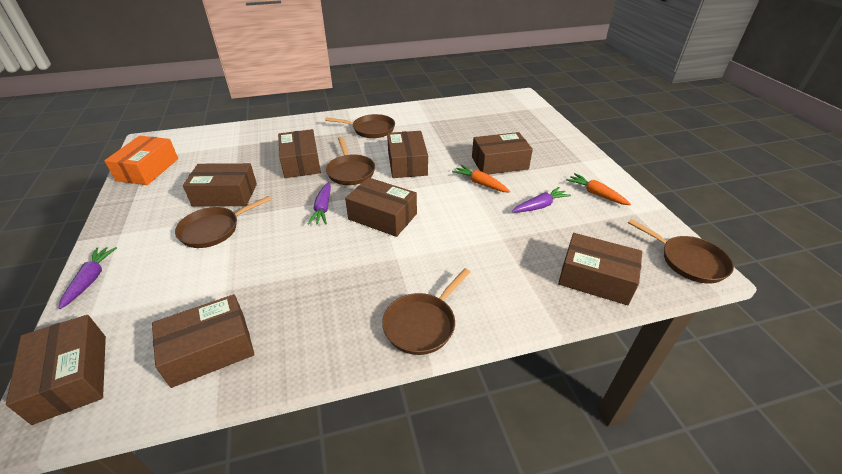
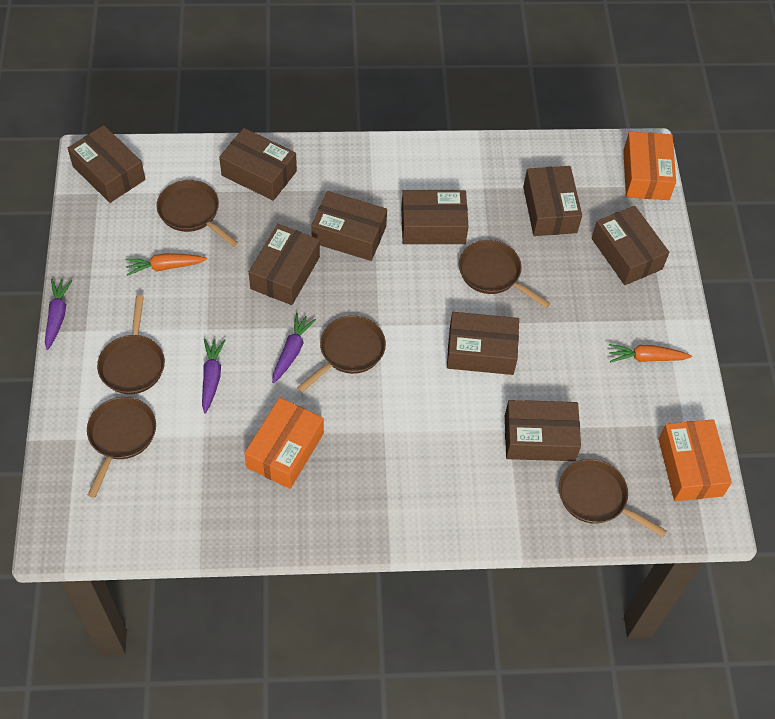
brown box: 8 -> 9
brown pan: 5 -> 6
orange box: 1 -> 3

